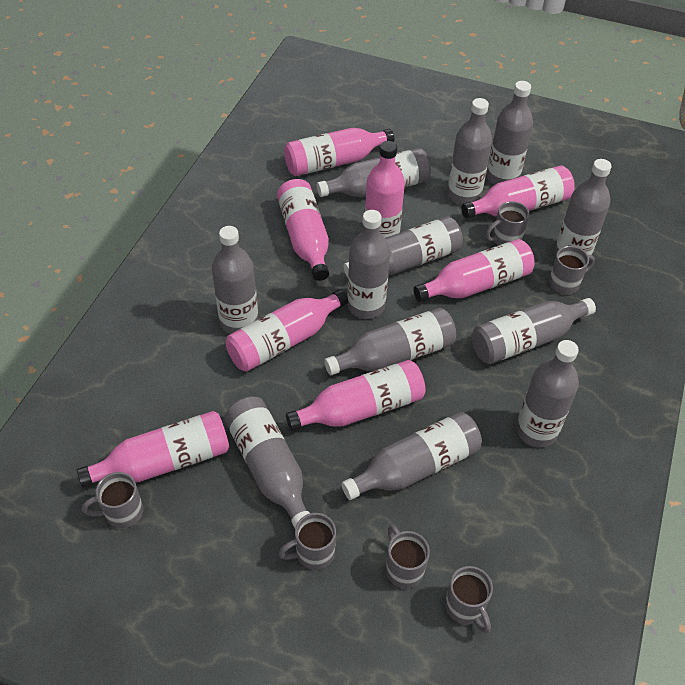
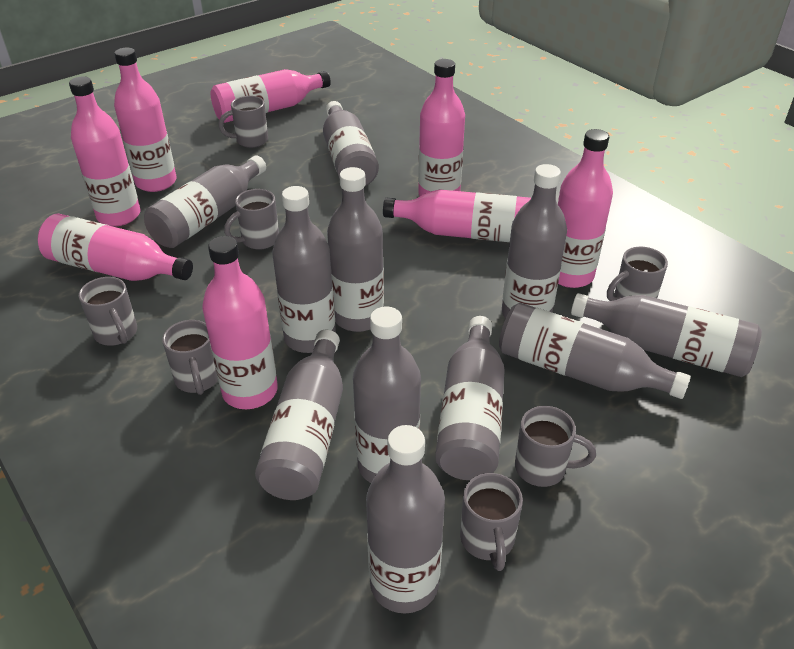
grey bottle: 12 -> 11
grey mug: 6 -> 7

